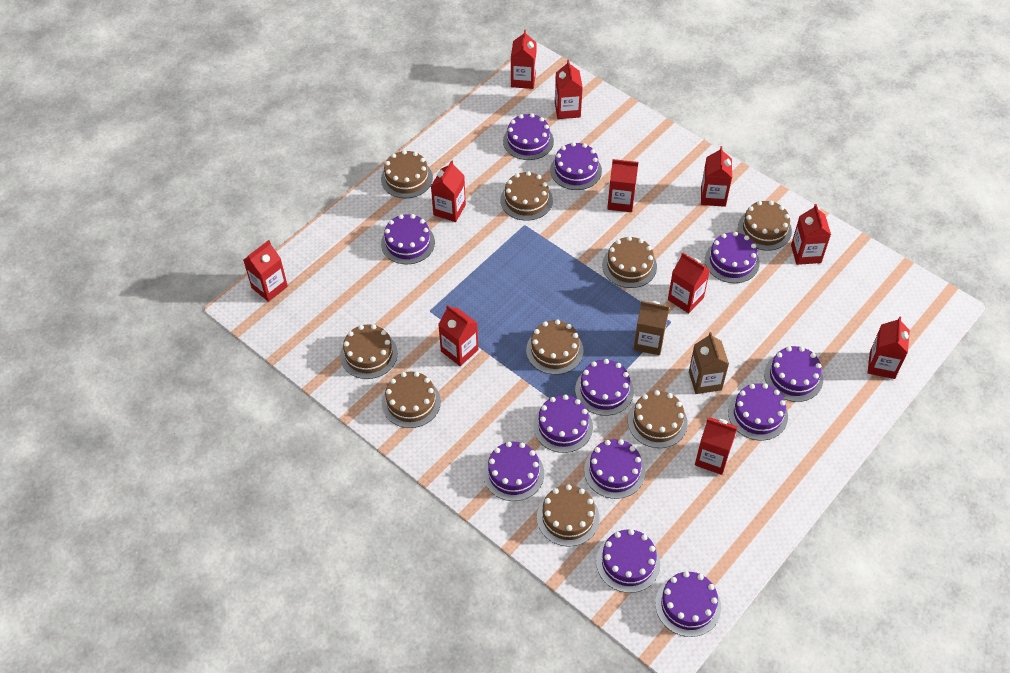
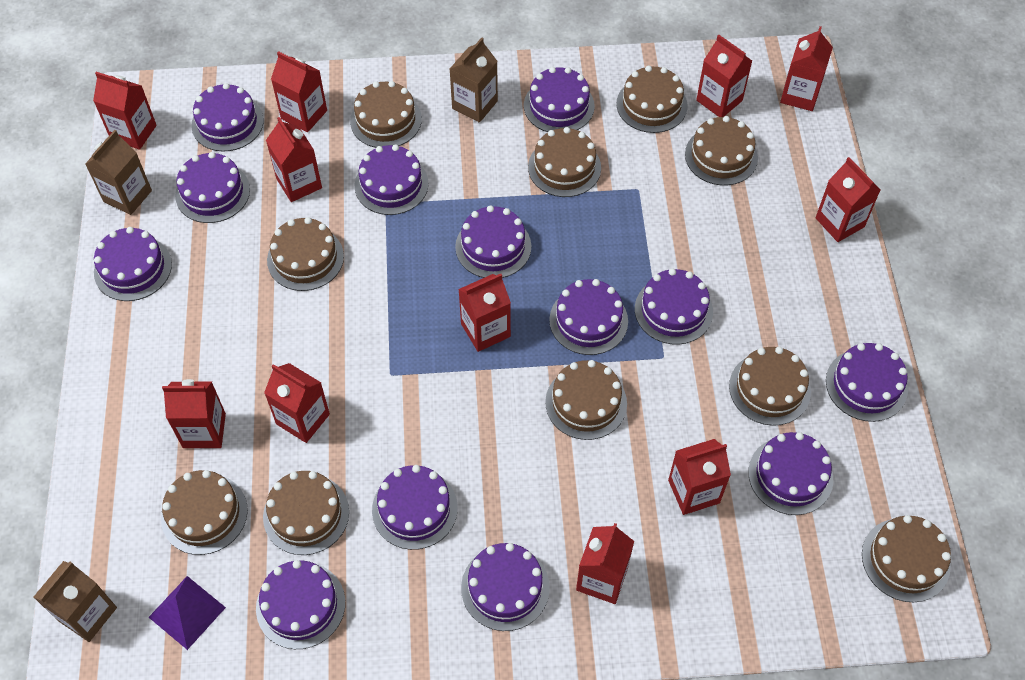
brown cake: 9 -> 10
brown carton: 2 -> 3
purple cake: 12 -> 13
purple pyramid: 0 -> 1

